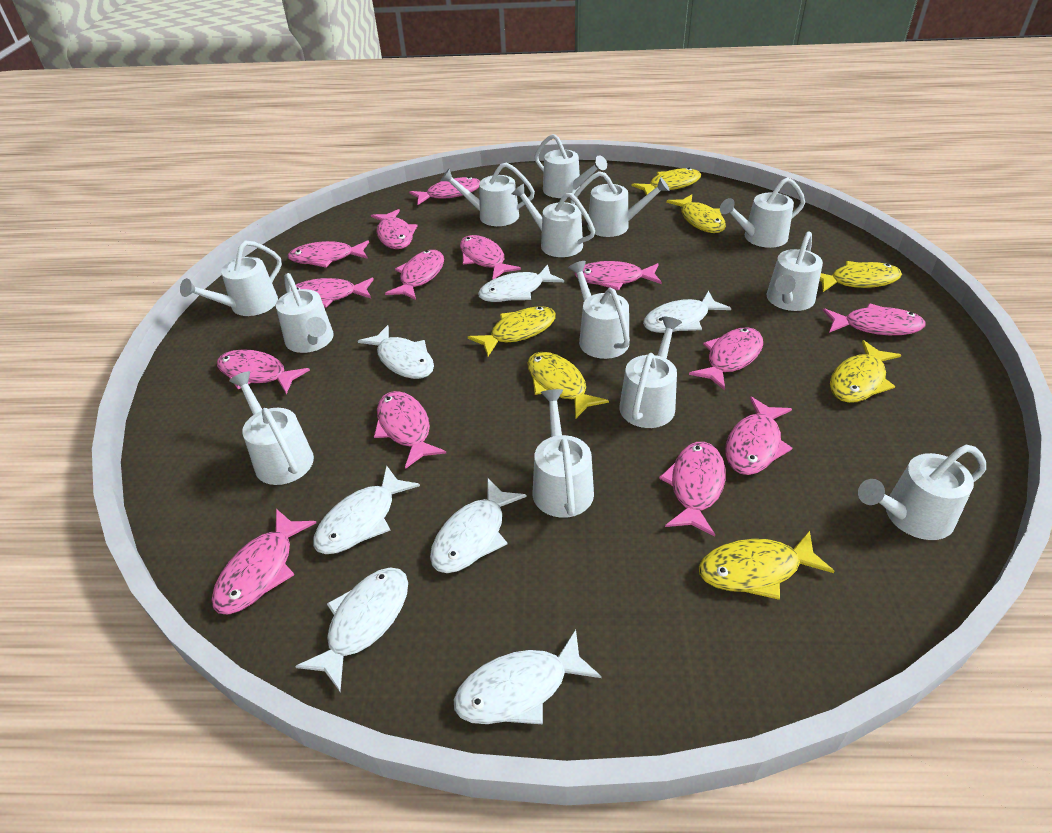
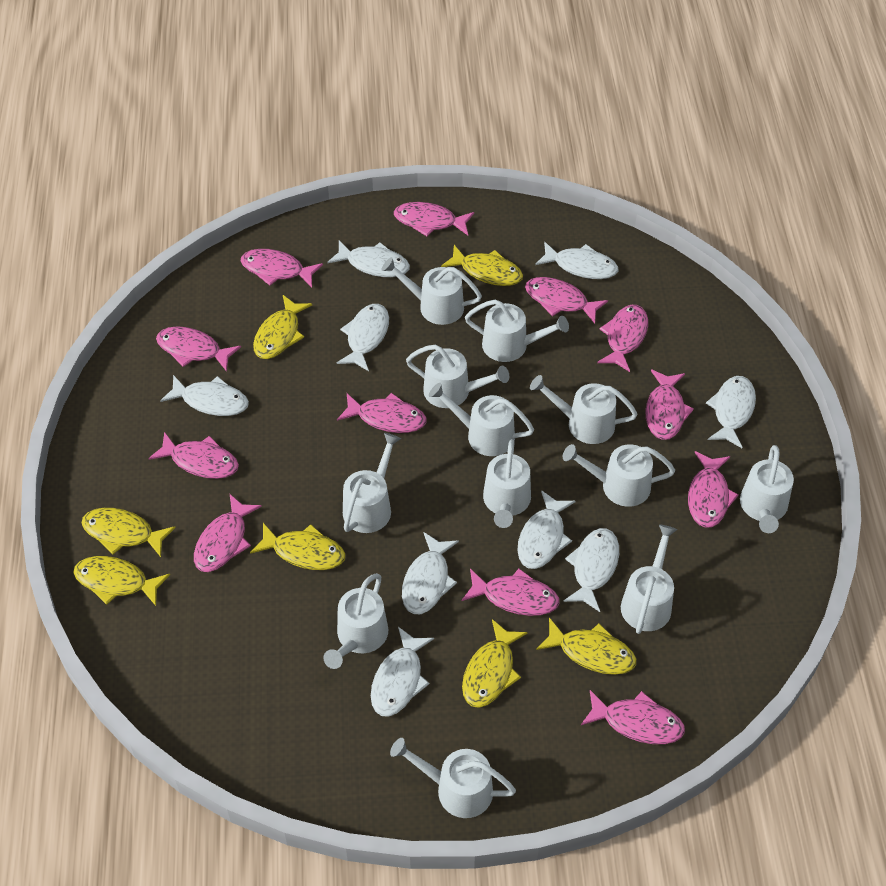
pink fish: 14 -> 12
white fish: 7 -> 9
white watering can: 13 -> 12

